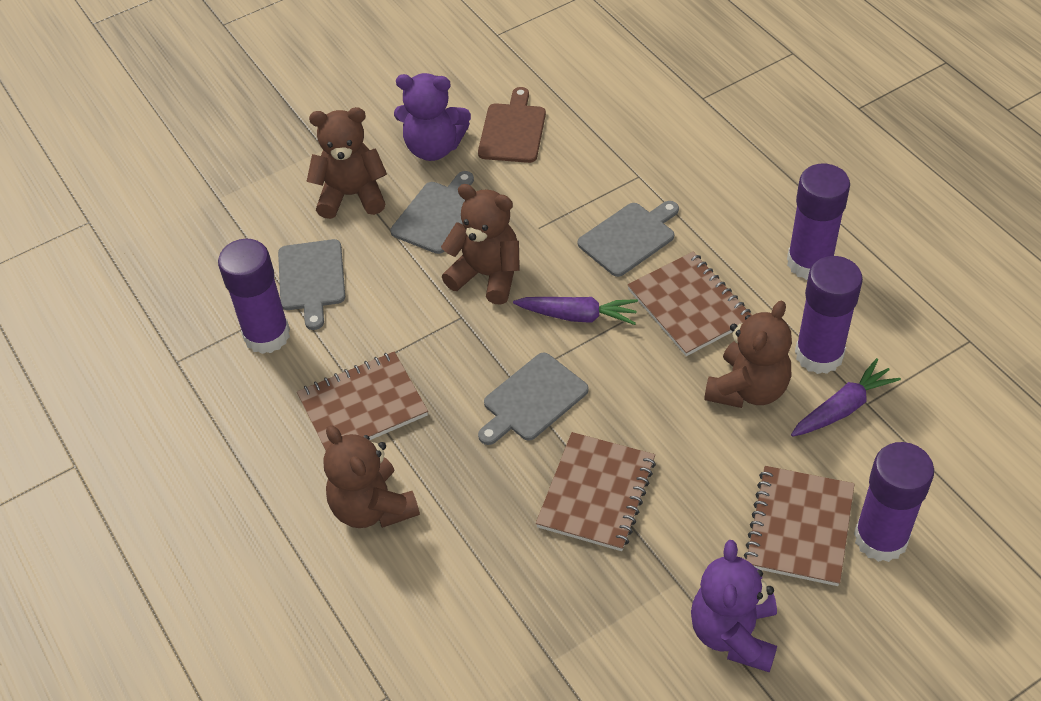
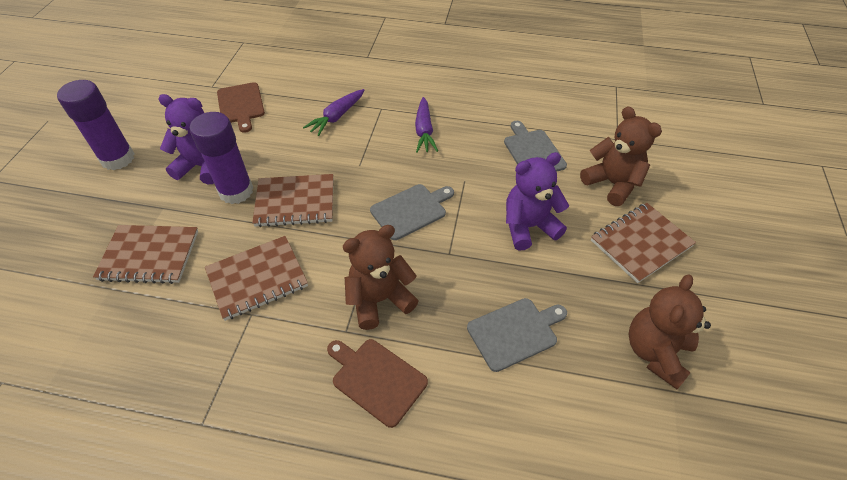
brown cutting board: 1 -> 2
brown teddy bear: 4 -> 3
grey cutting board: 4 -> 3
purple glue stick: 4 -> 2

